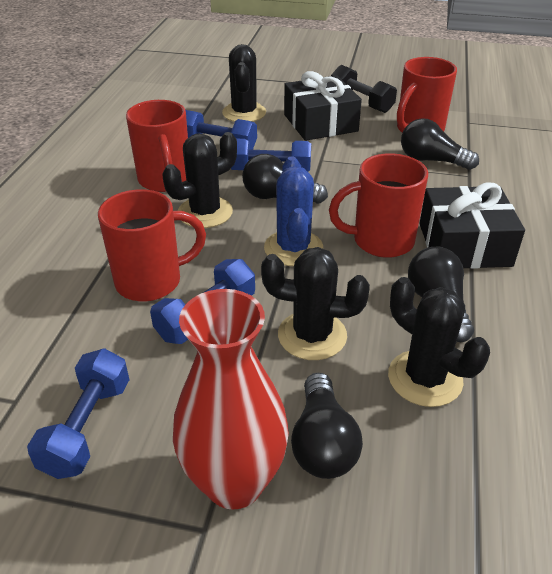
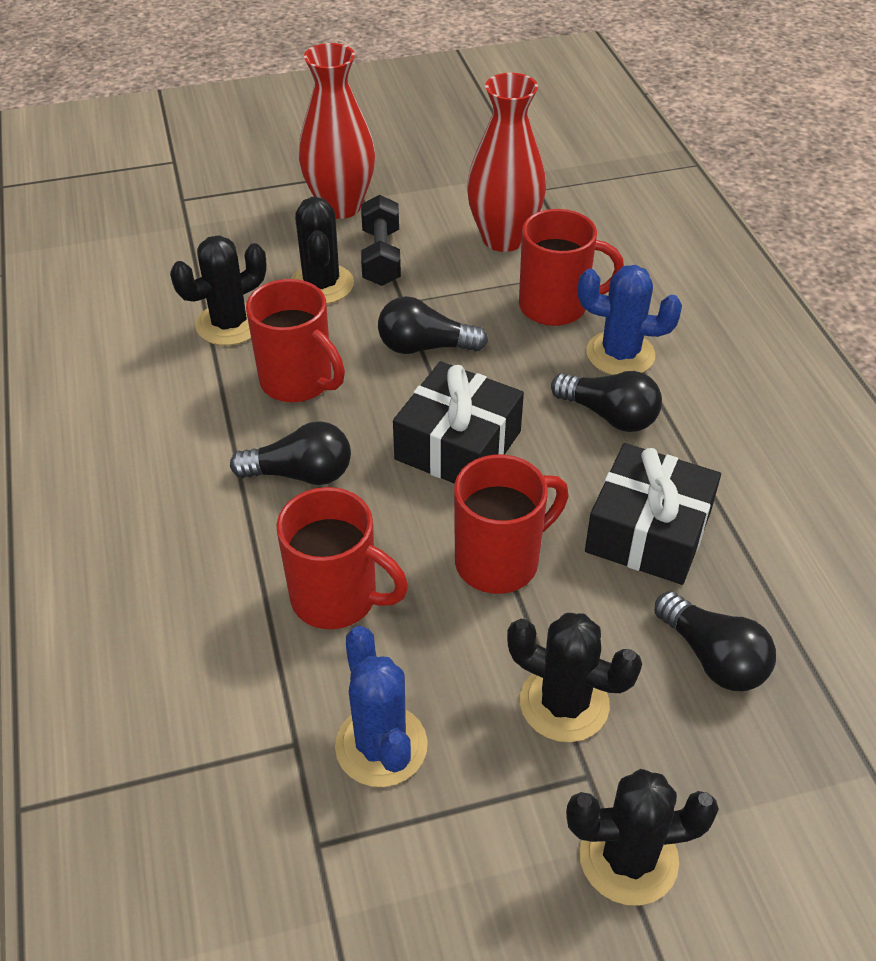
blue cactus: 1 -> 2
blue dumbbell: 4 -> 0
red vase: 1 -> 2

